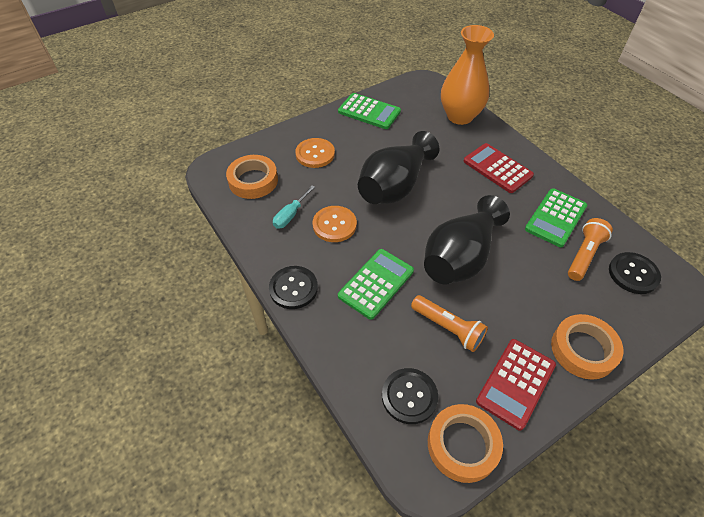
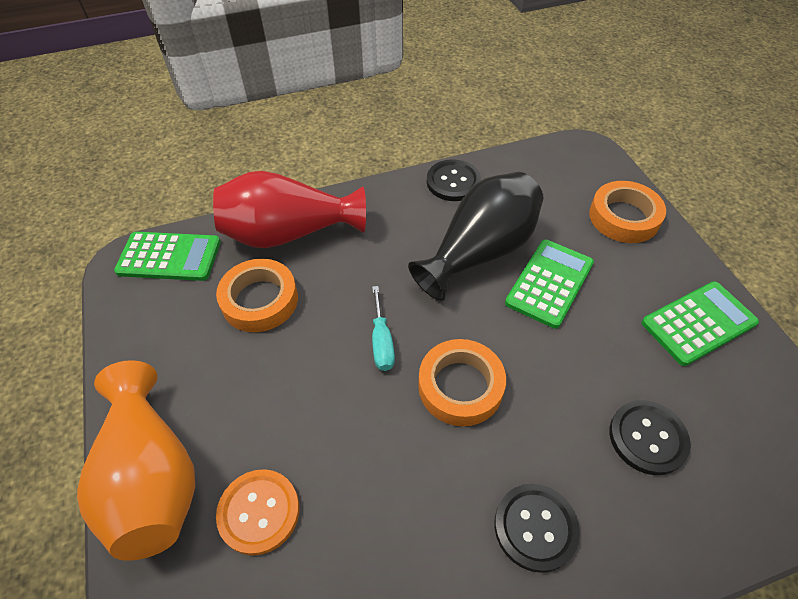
black vase: 2 -> 1
orange button: 2 -> 1
orange flashlight: 2 -> 0
red calculator: 2 -> 0
red vase: 0 -> 1

